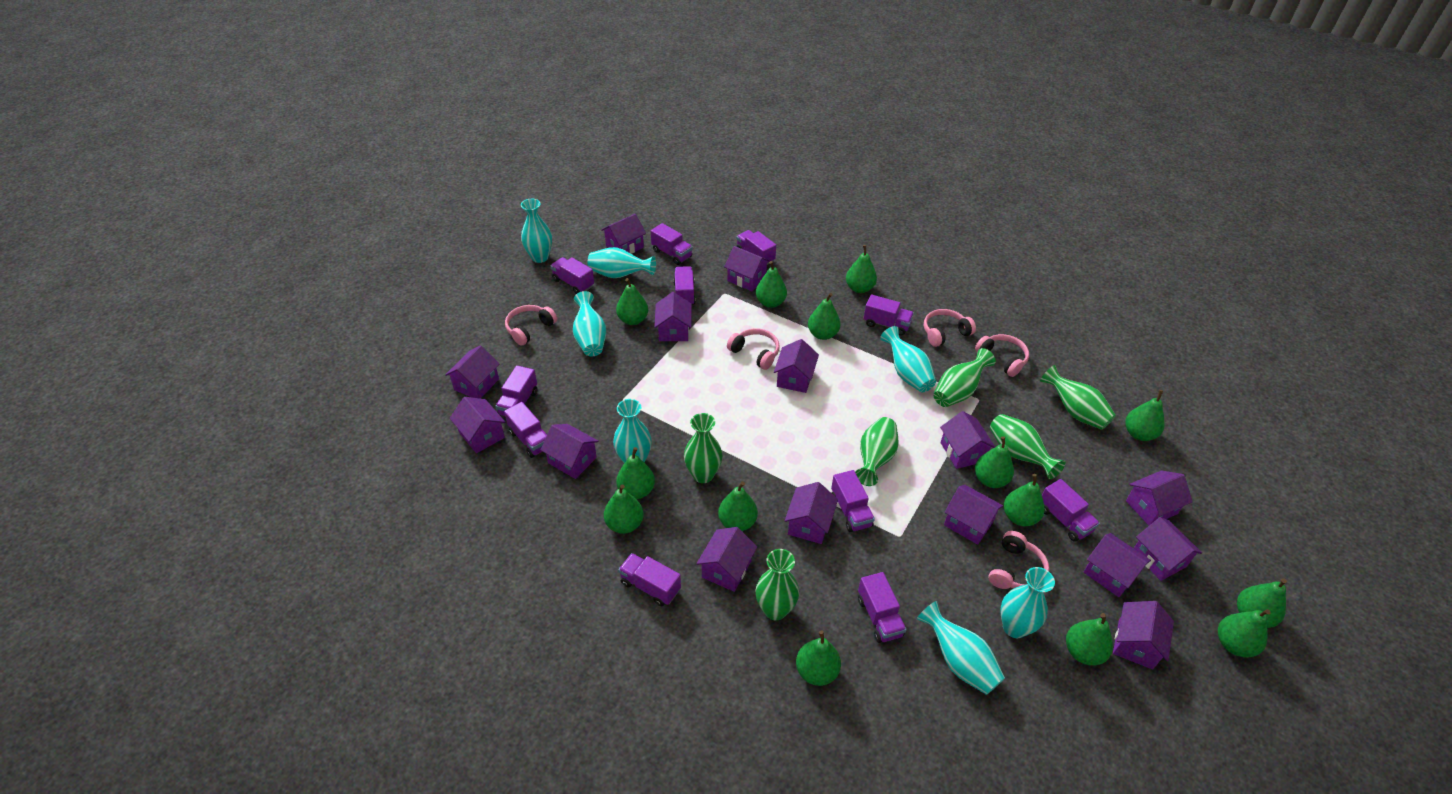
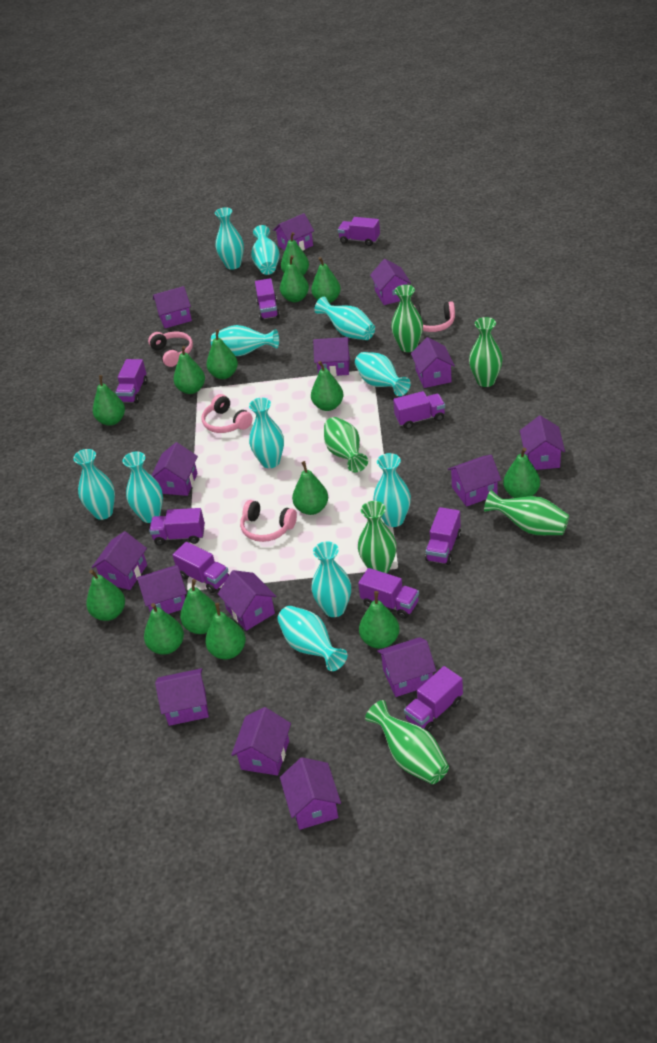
pink headphones: 5 -> 4
purple truck: 11 -> 9
turquoise vase: 7 -> 11

